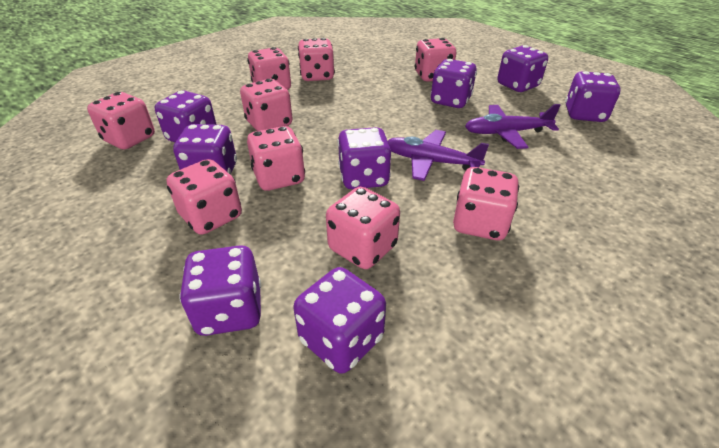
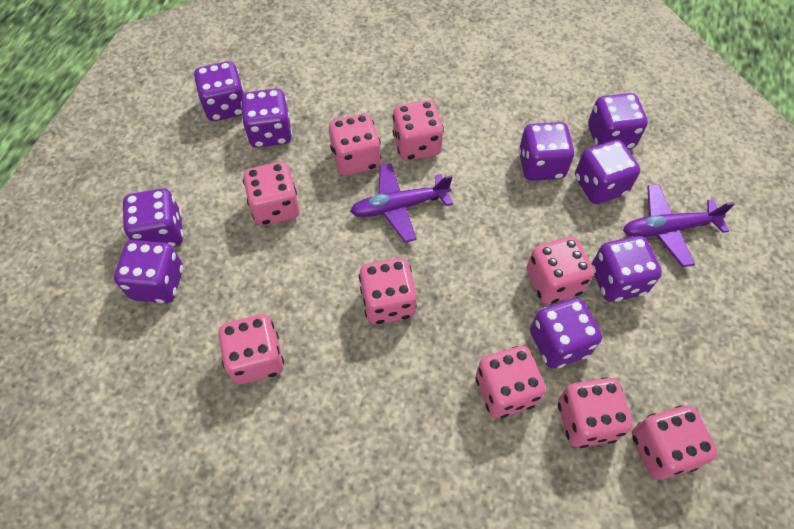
purple dice: 8 -> 9

